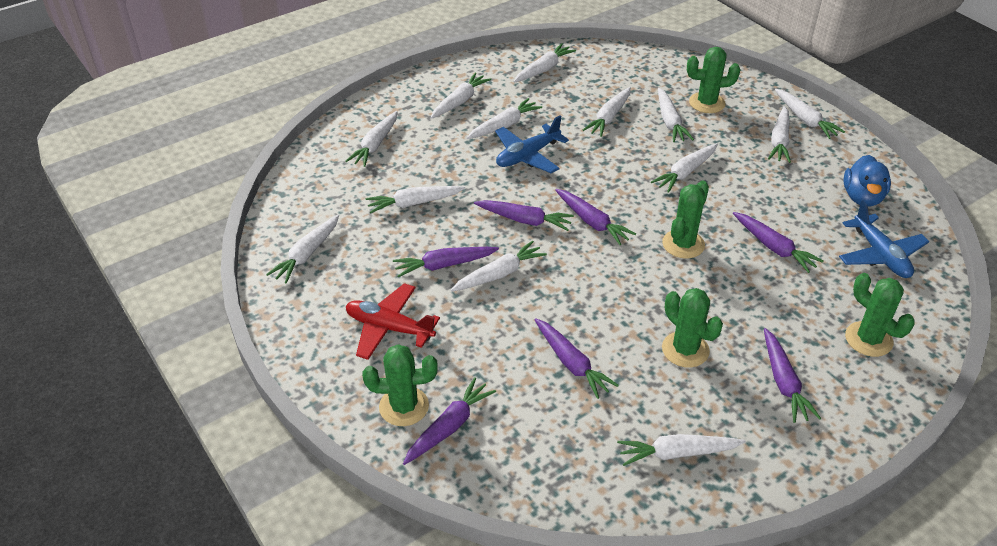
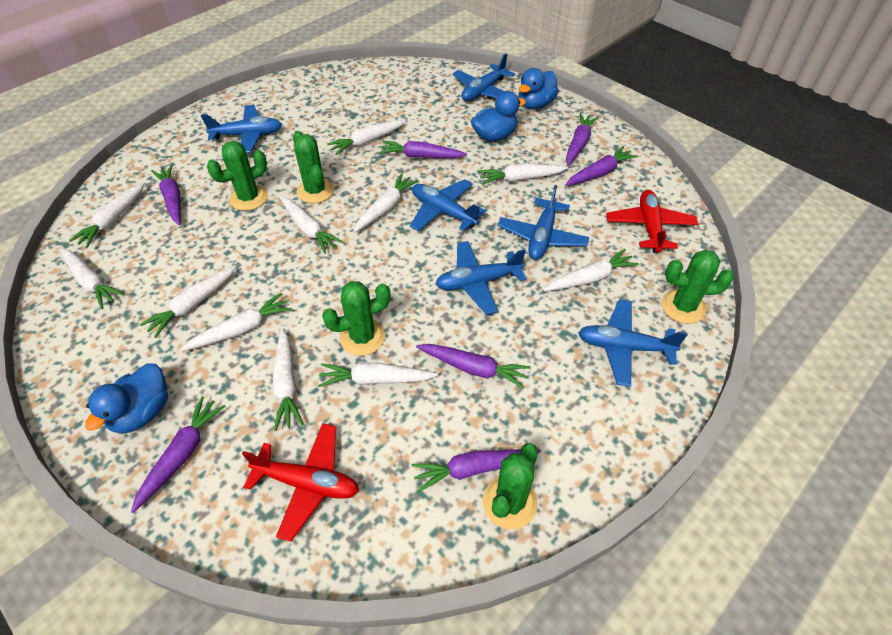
blue duck: 1 -> 3
blue plane: 2 -> 6
red plane: 1 -> 2
white carrot: 13 -> 11

